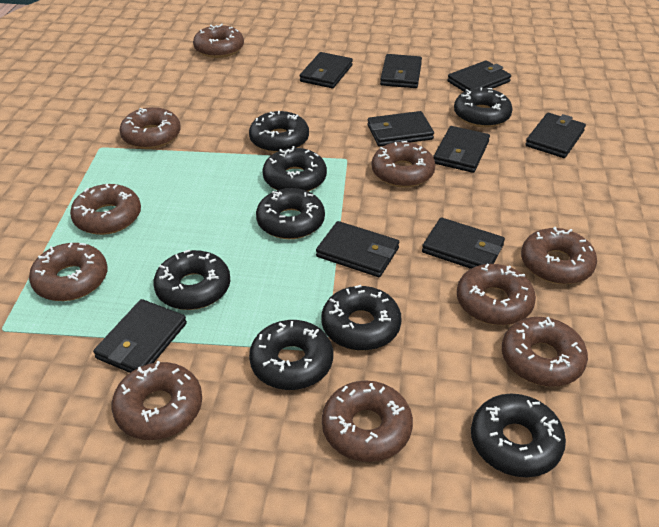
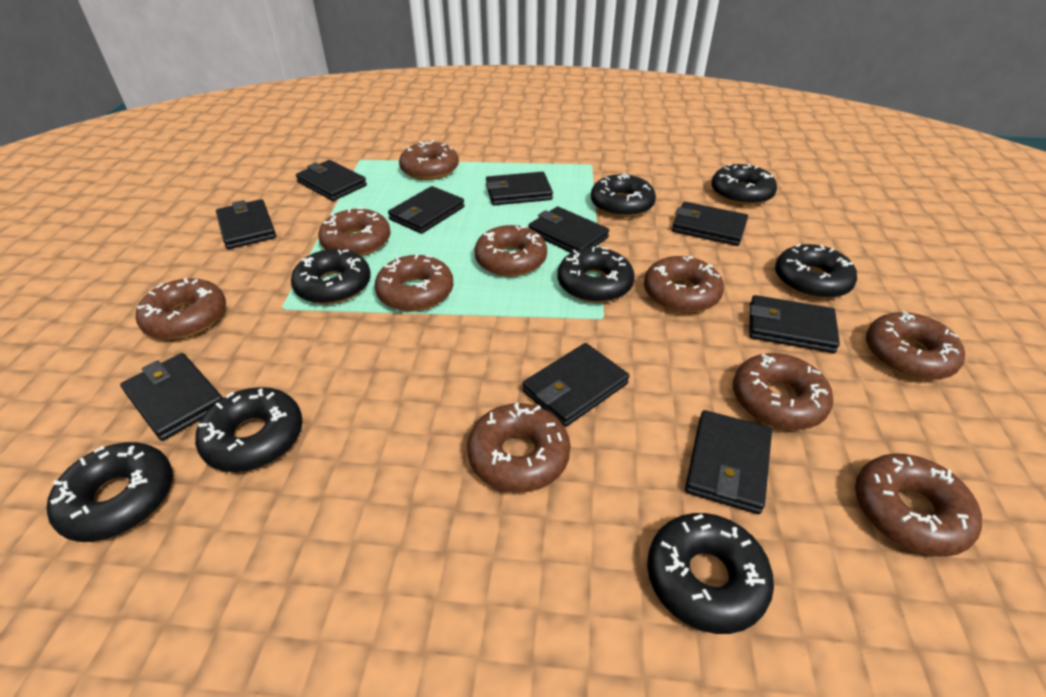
black wallet: 9 -> 10

